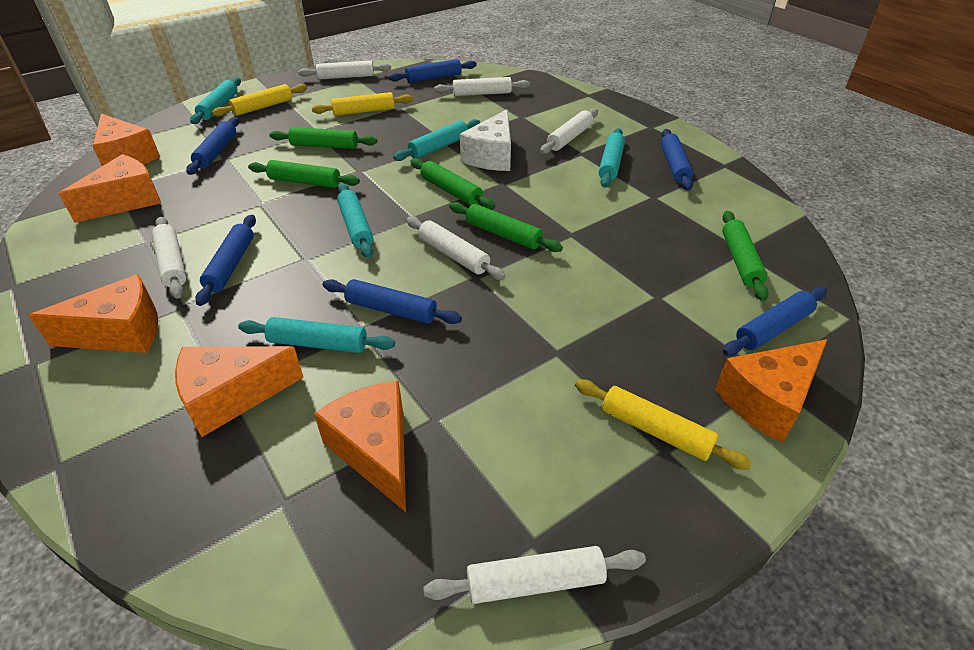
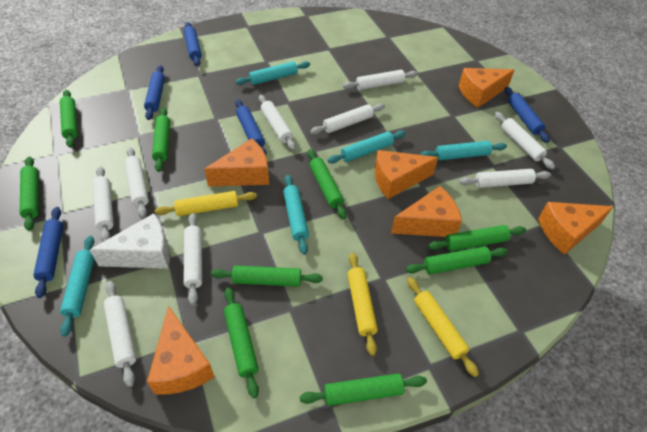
blue rolling pin: 6 -> 5
green rolling pin: 5 -> 9
white rolling pin: 6 -> 9

